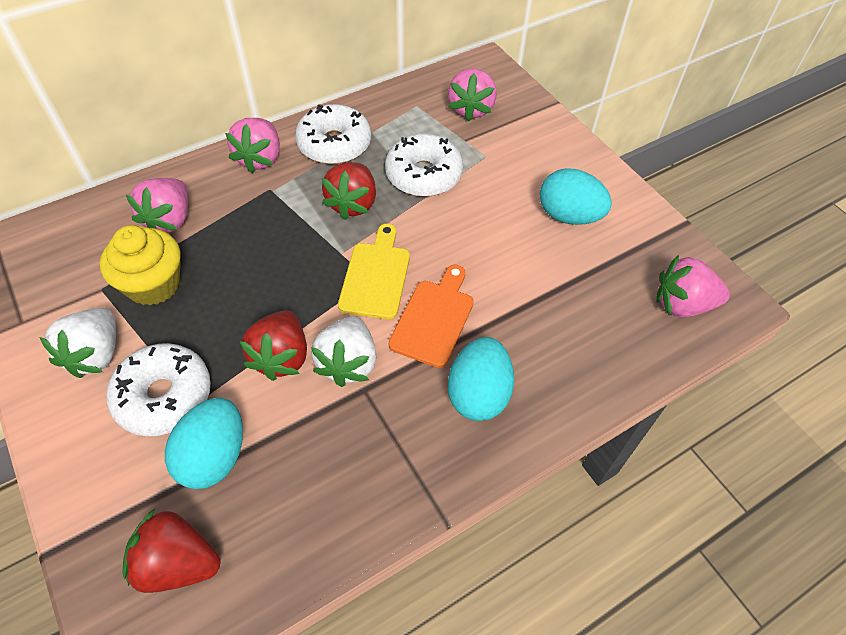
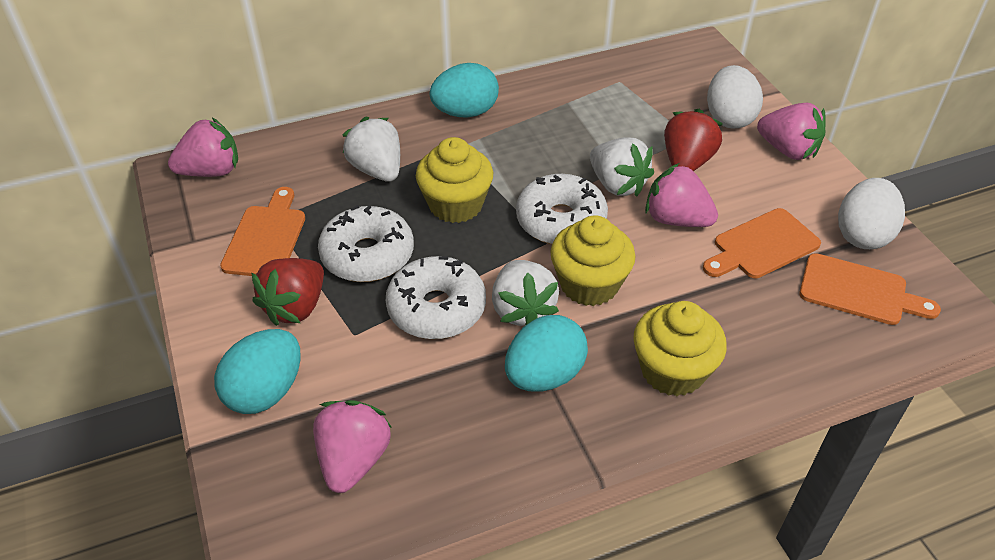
orange cutting board: 1 -> 3
red strawberry: 3 -> 2
white egg: 0 -> 2
white strawberry: 2 -> 3
yellow cupcake: 1 -> 3
yellow cutting board: 1 -> 0

